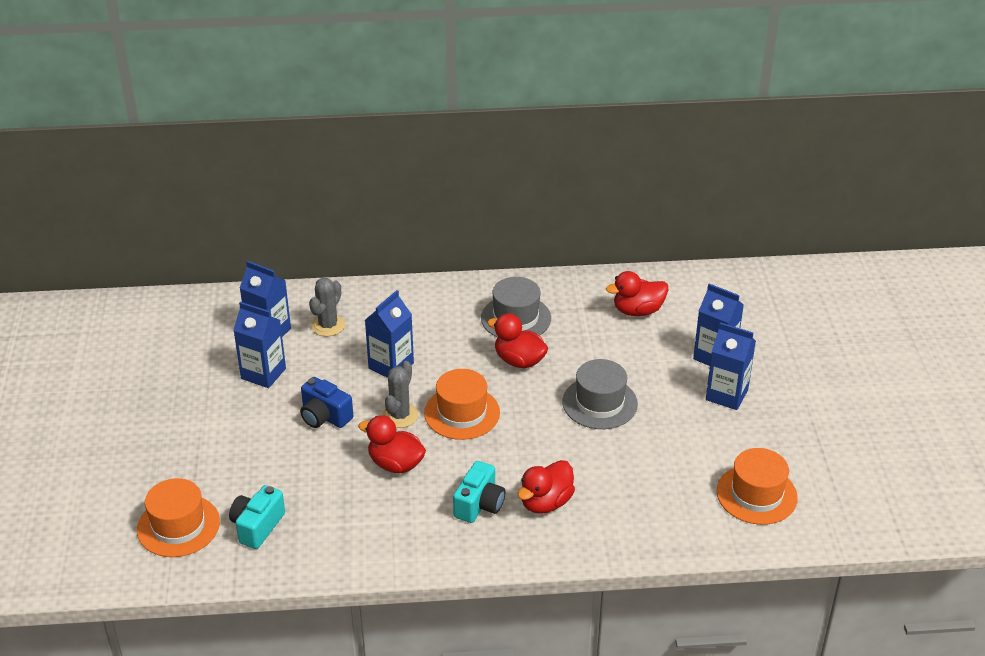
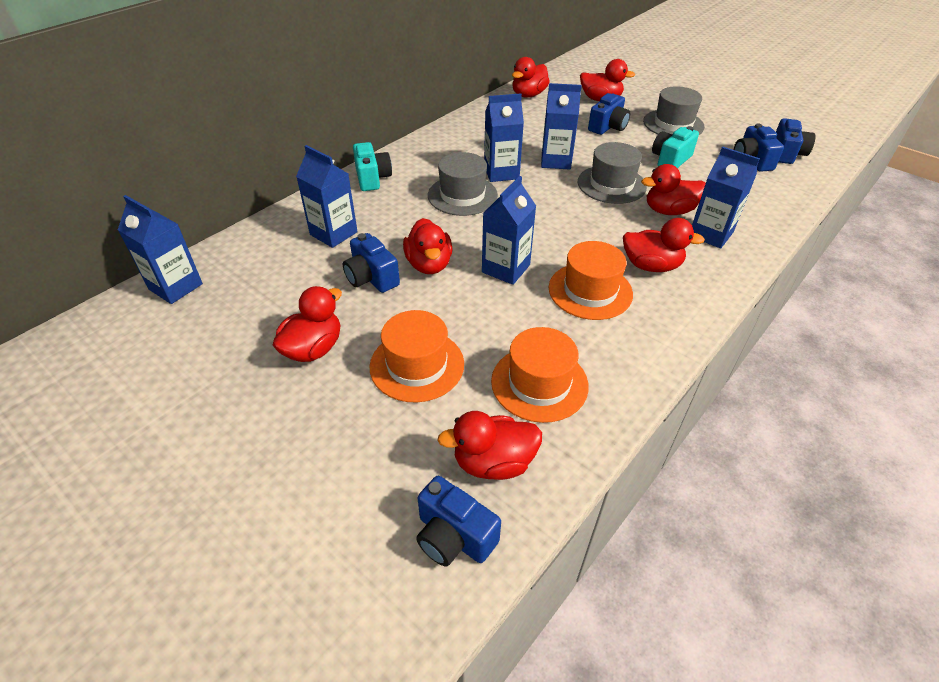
blue camera: 1 -> 5
blue carton: 5 -> 6
grey cactus: 2 -> 0
grey hat: 2 -> 3
red duck: 4 -> 7

